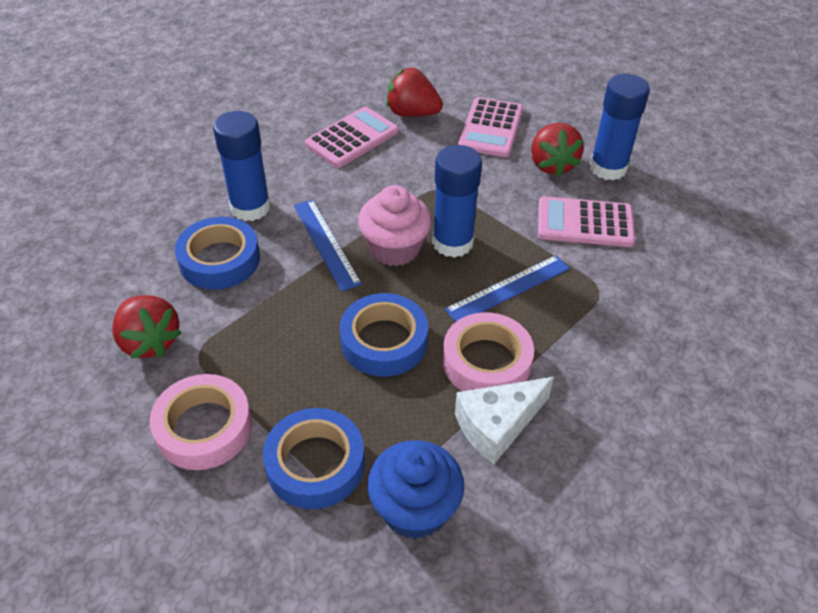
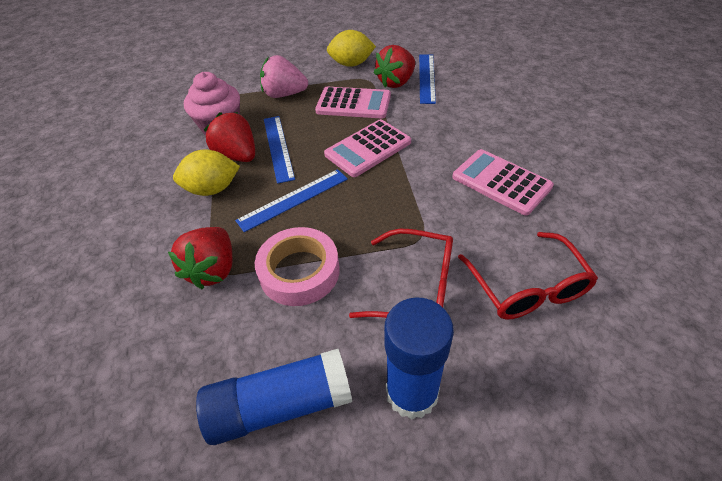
blue cupcake: 1 -> 0
blue glue stick: 3 -> 2
blue ruler: 2 -> 3
blue tape: 3 -> 0
pink strawberry: 0 -> 1
pink tape: 2 -> 1
red glasses: 0 -> 2
white cheese: 1 -> 0
yellow lemon: 0 -> 2

